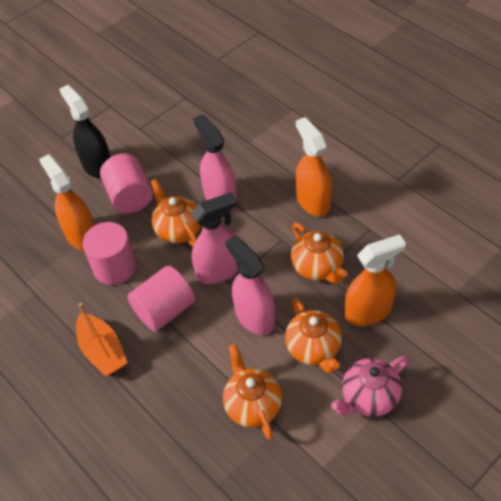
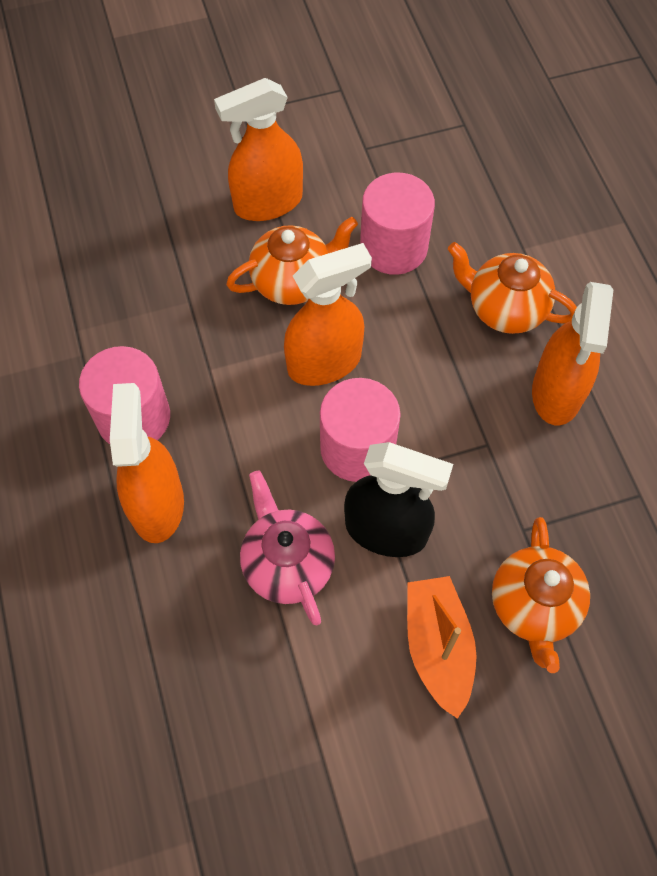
orange spray bottle: 3 -> 4
orange teapot: 4 -> 3
pink spray bottle: 3 -> 0

